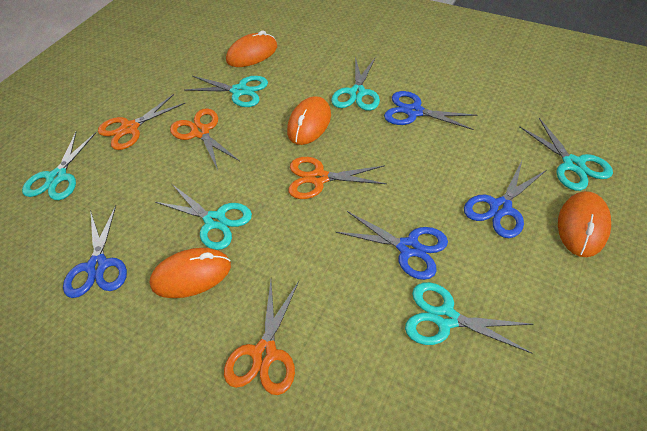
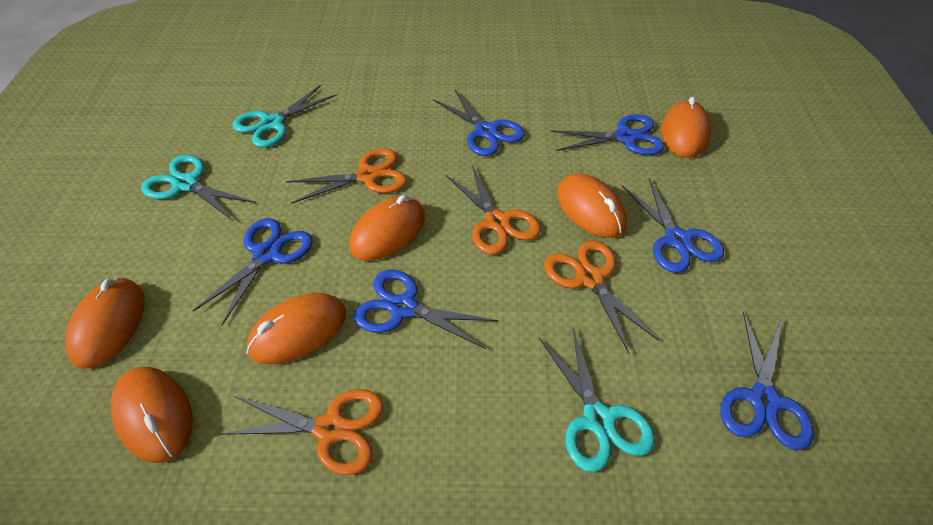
blue scissors: 4 -> 6
orange mouse: 4 -> 6
turquoise scissors: 6 -> 3

